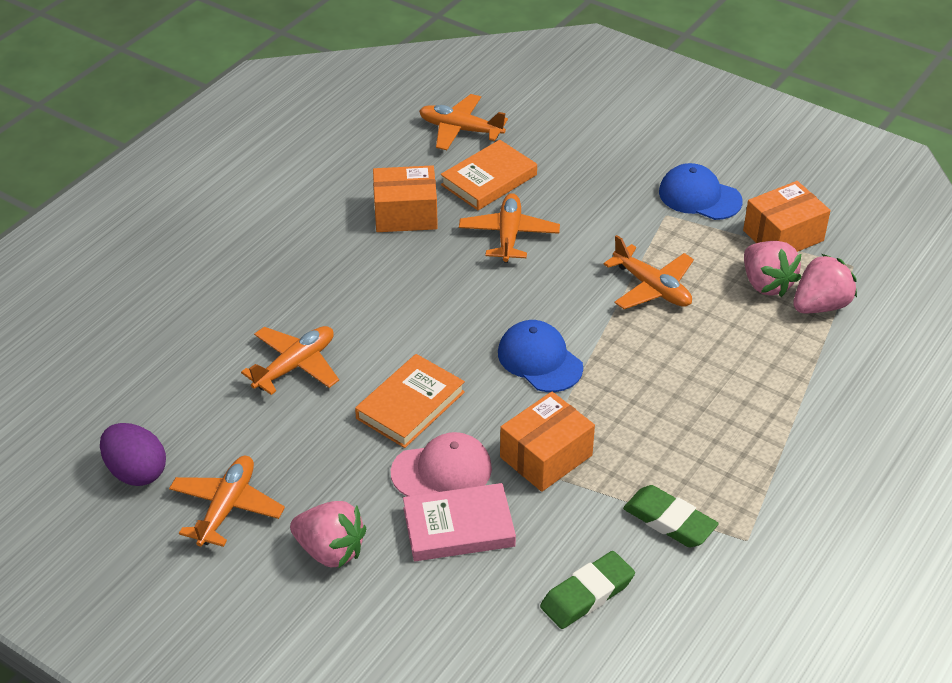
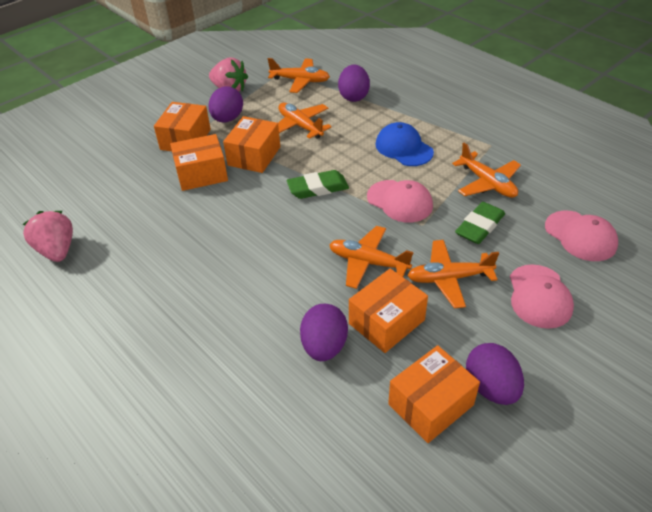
blue cap: 2 -> 1
orange book: 2 -> 0
orange box: 3 -> 5
pink book: 1 -> 0
pink cap: 1 -> 3
pink strawberry: 3 -> 2
purple egg: 1 -> 4

